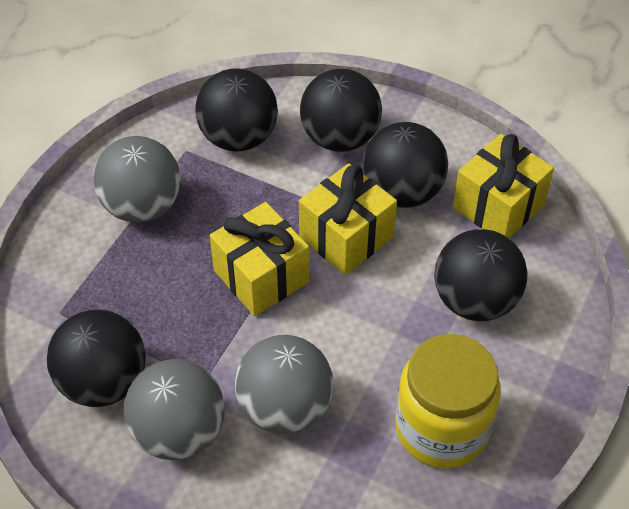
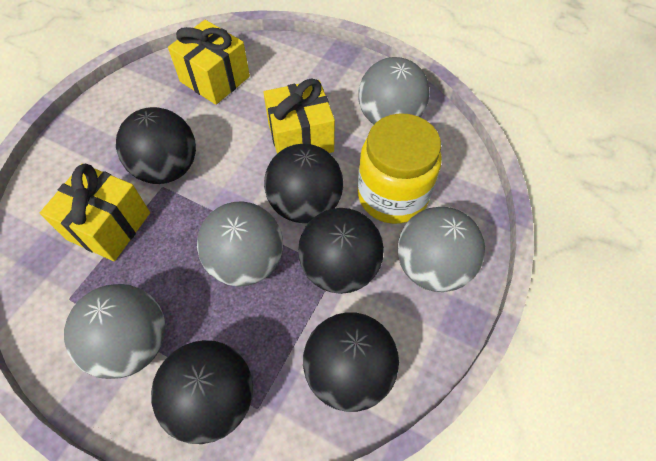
grey ball: 3 -> 4

